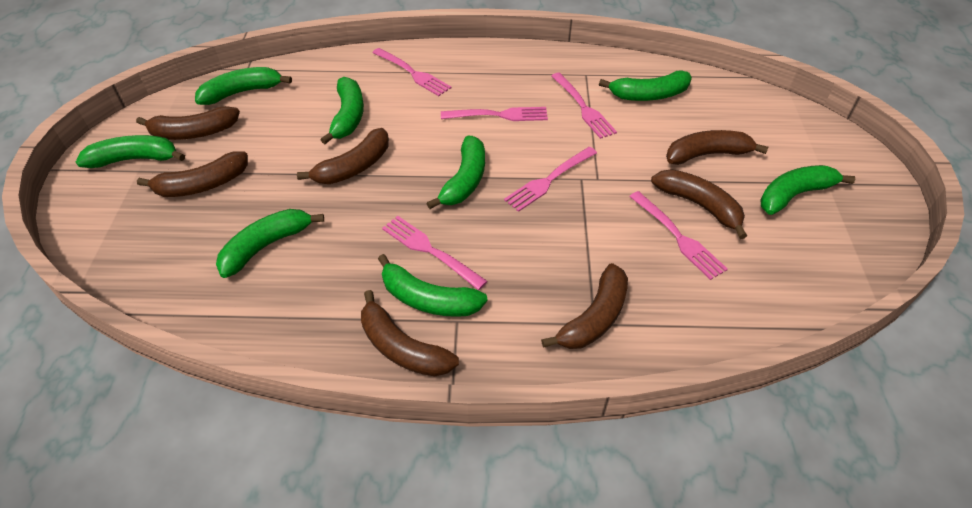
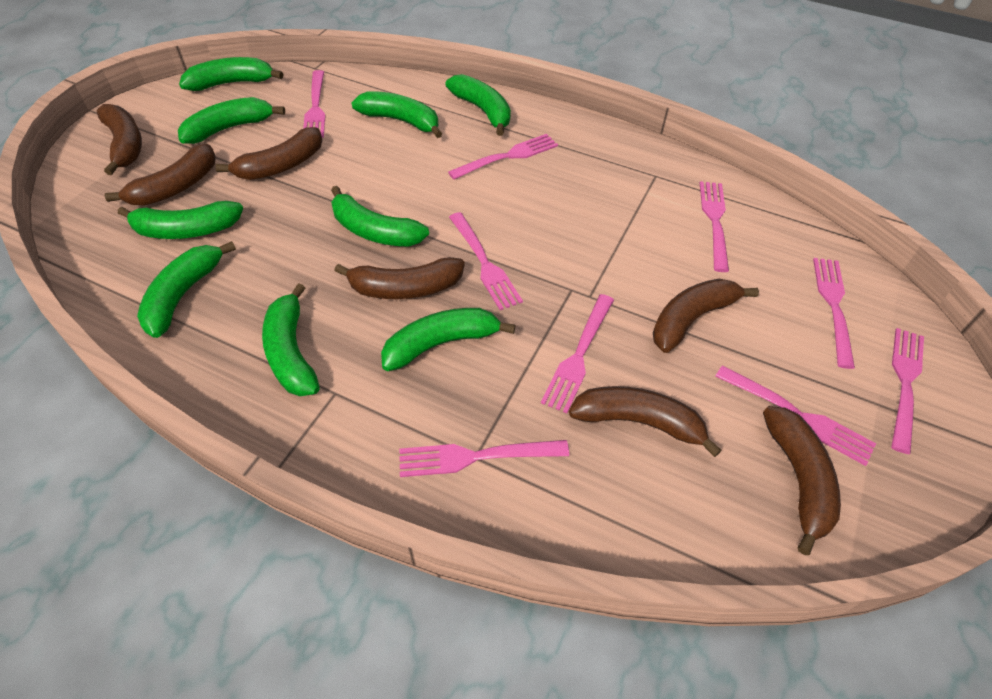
green banana: 8 -> 9
pink fork: 6 -> 9

